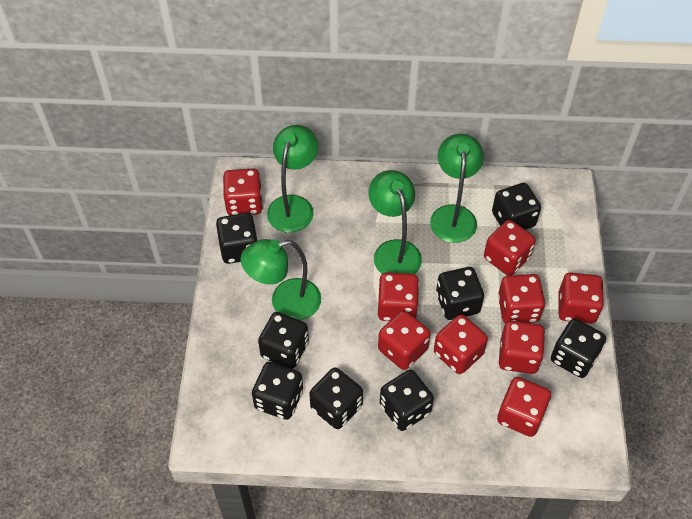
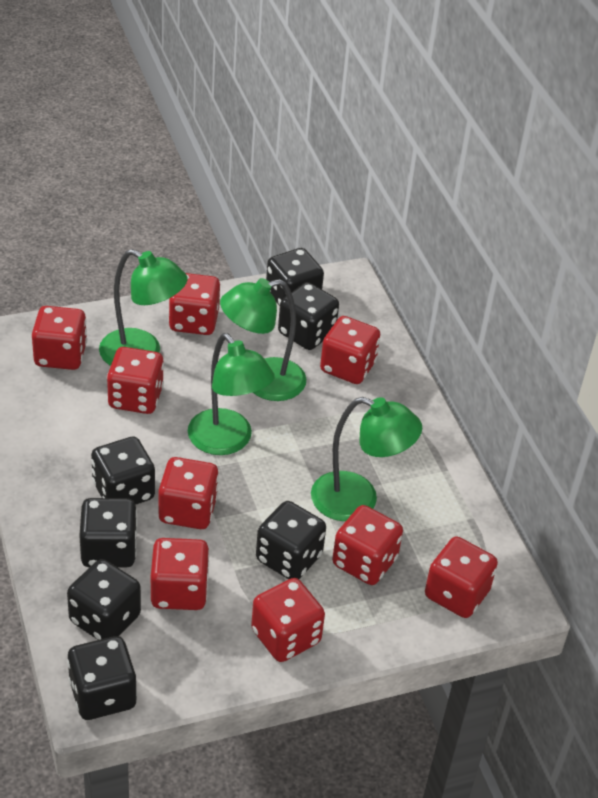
black dice: 8 -> 7

